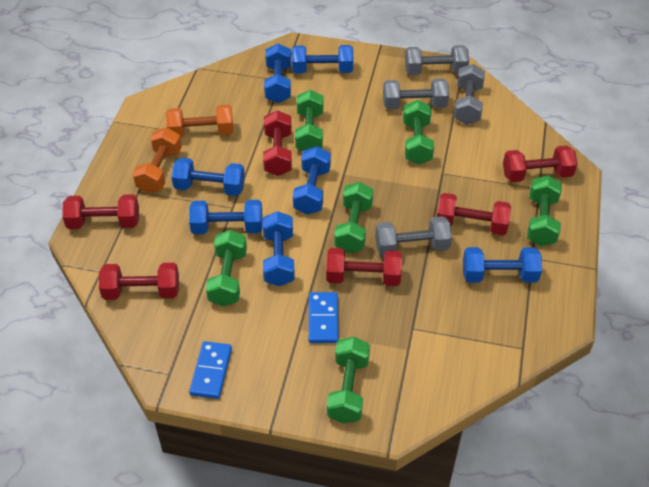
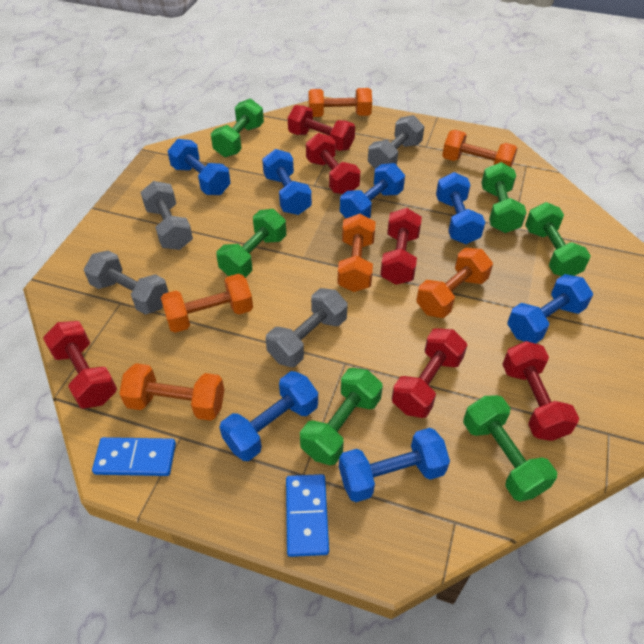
orange dumbbell: 2 -> 6

